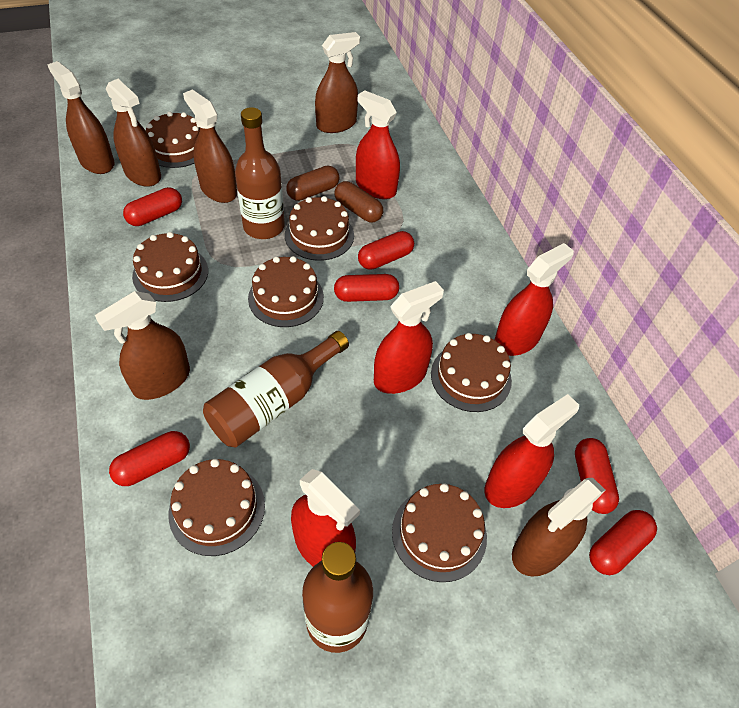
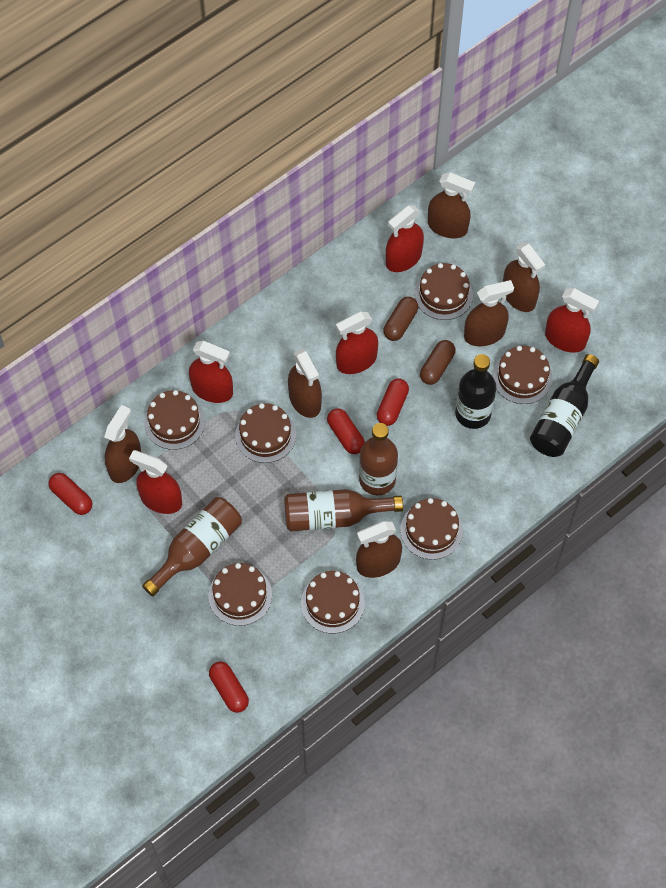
black bottle: 0 -> 2
red capsule: 6 -> 4

